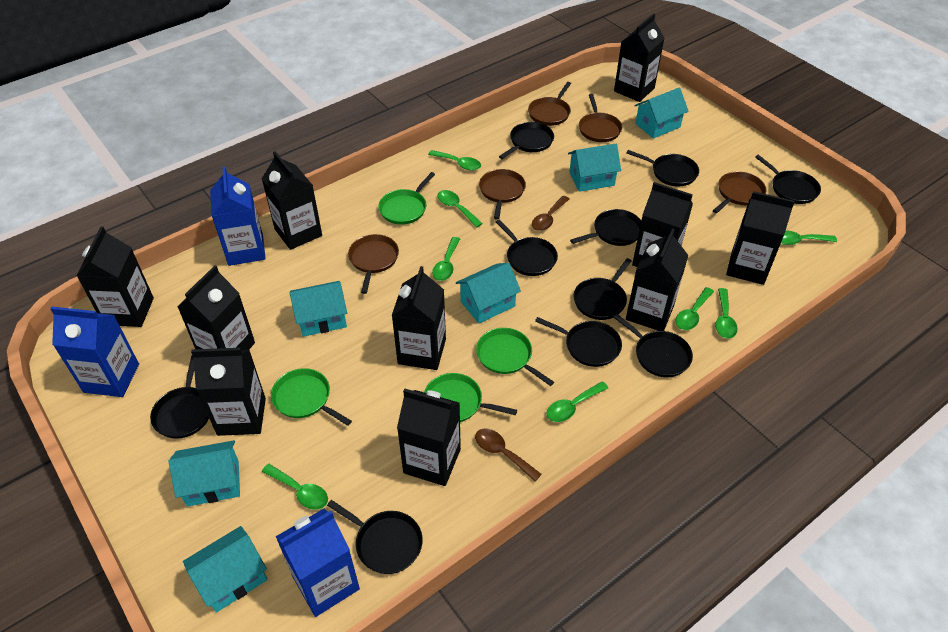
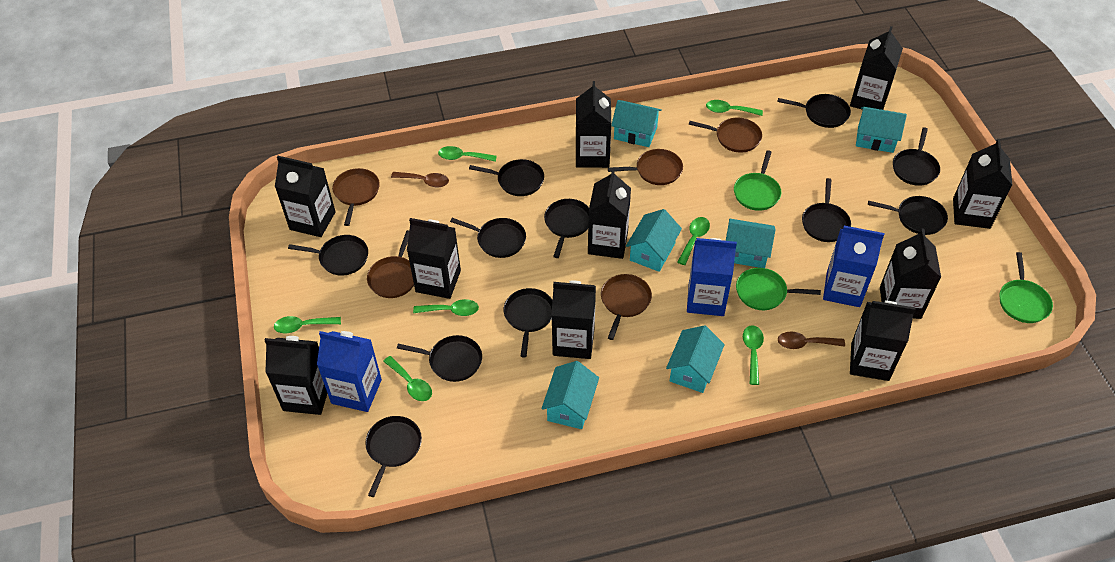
black pan: 10 -> 11
green pan: 4 -> 3
green spoon: 8 -> 7

